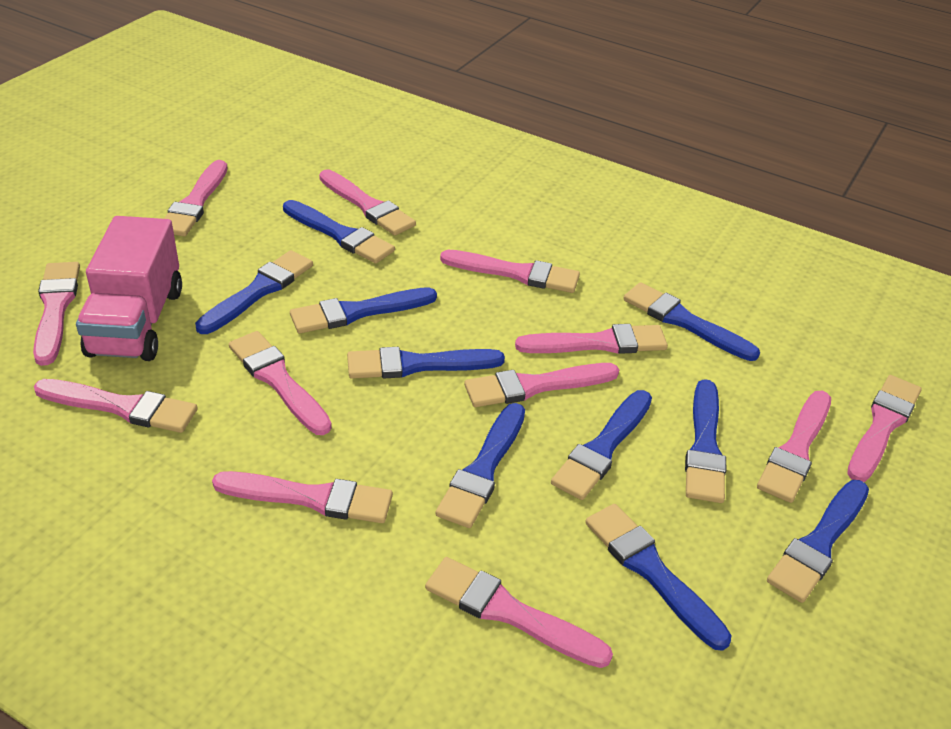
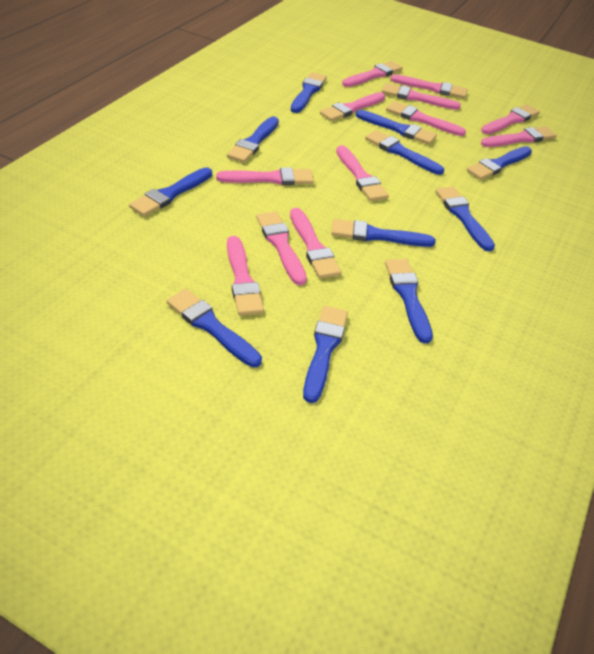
blue brush: 10 -> 11
pink truck: 1 -> 0

